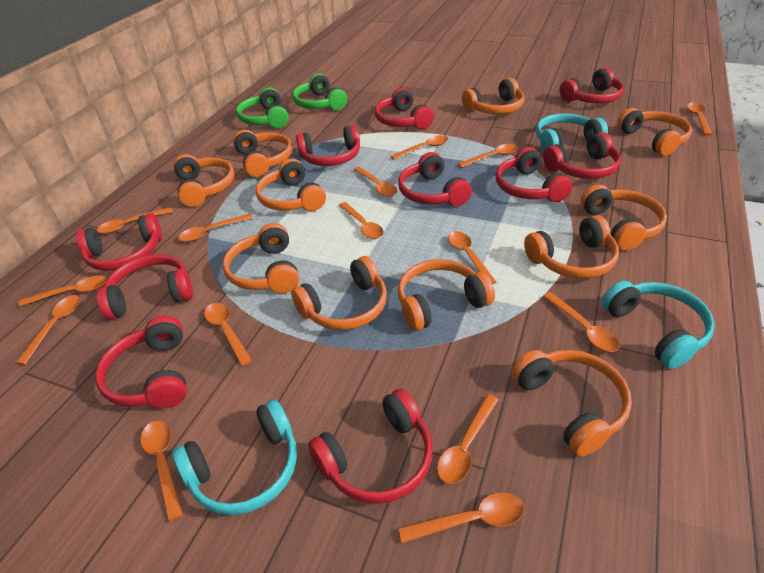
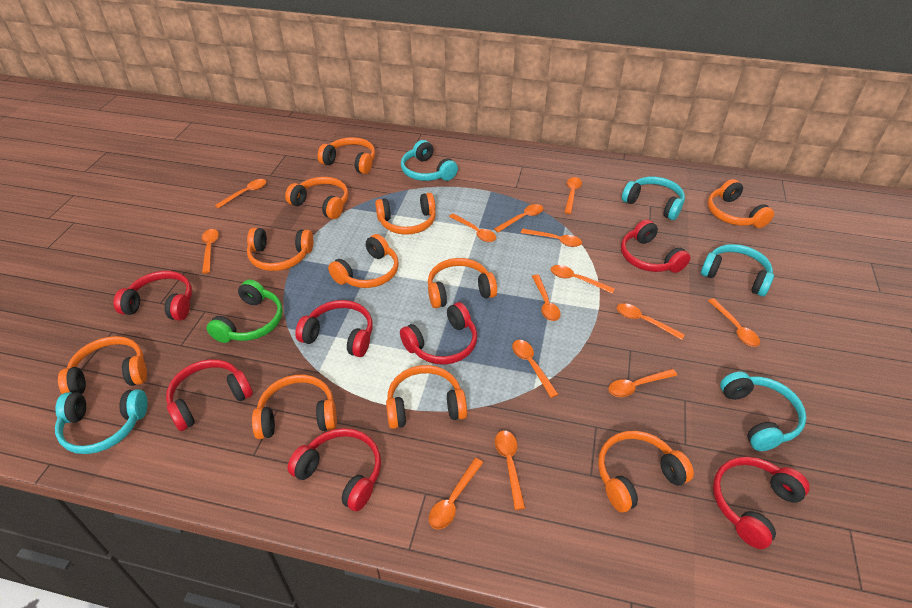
green headphones: 2 -> 1
orange spoon: 15 -> 14
red headphones: 10 -> 7
turquoise headphones: 3 -> 5

